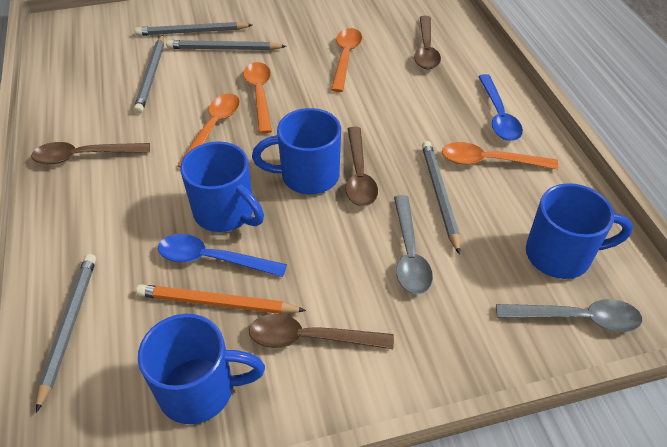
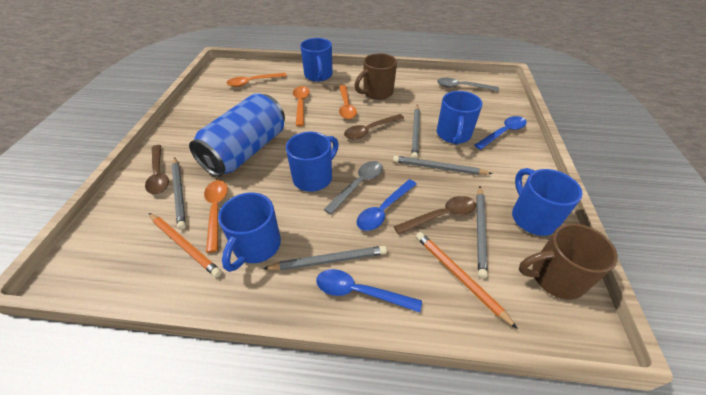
blue can: 0 -> 1
blue mug: 4 -> 5
blue spoon: 2 -> 3
brown mug: 0 -> 2
brown spoon: 4 -> 3
orange pencil: 1 -> 2

